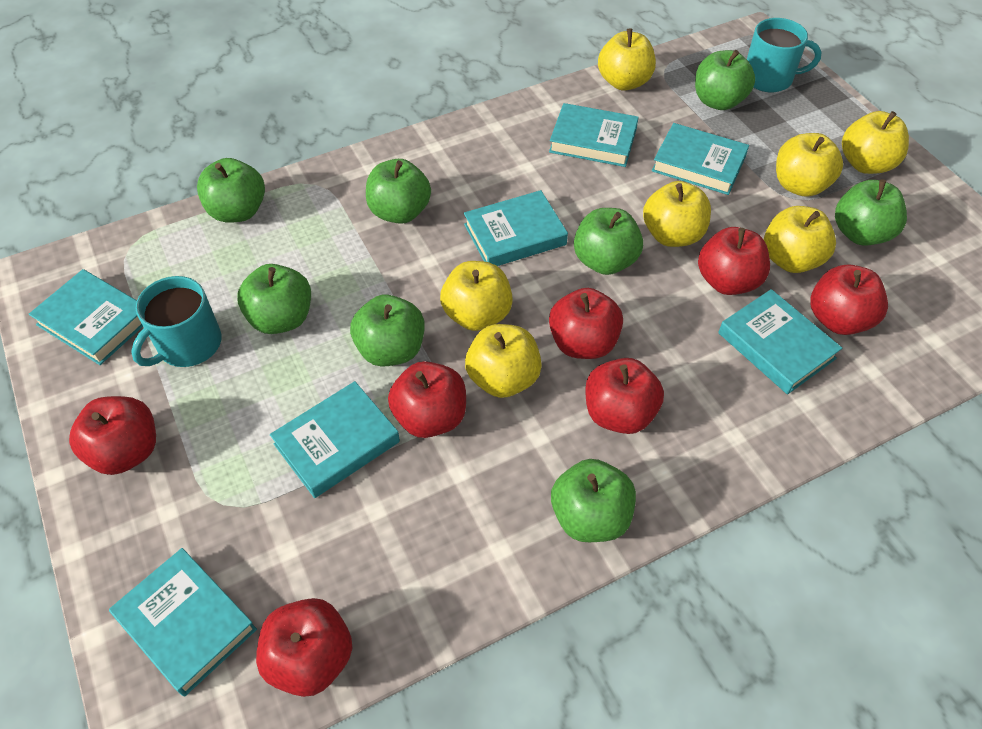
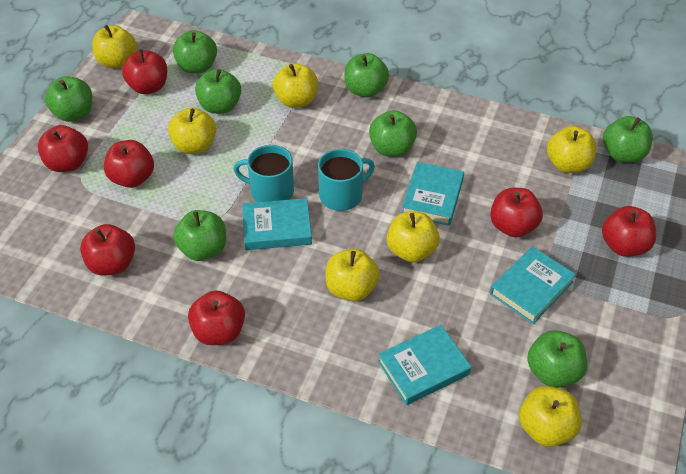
turquoise book: 7 -> 4

